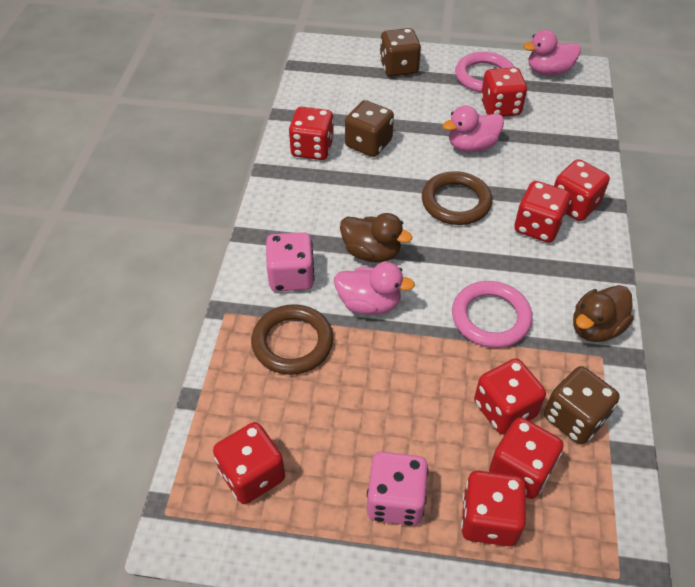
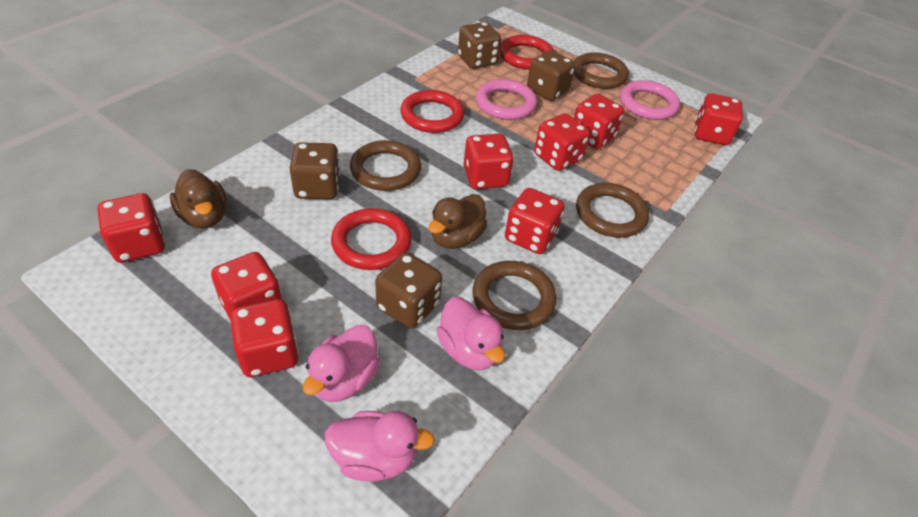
brown dice: 3 -> 4
brown ring: 2 -> 4
pink dice: 2 -> 0
red ring: 0 -> 3

